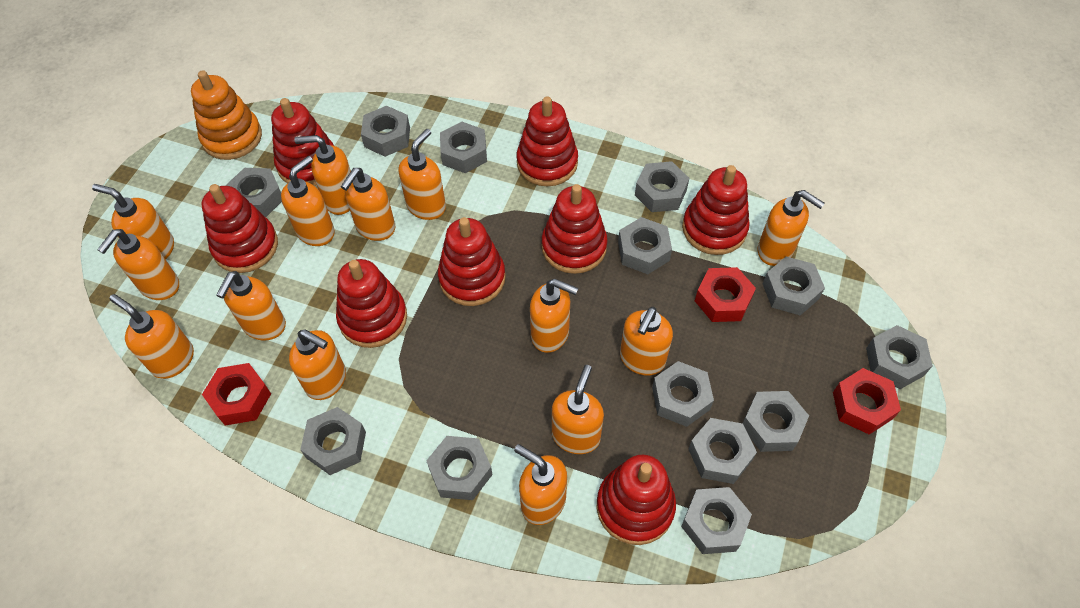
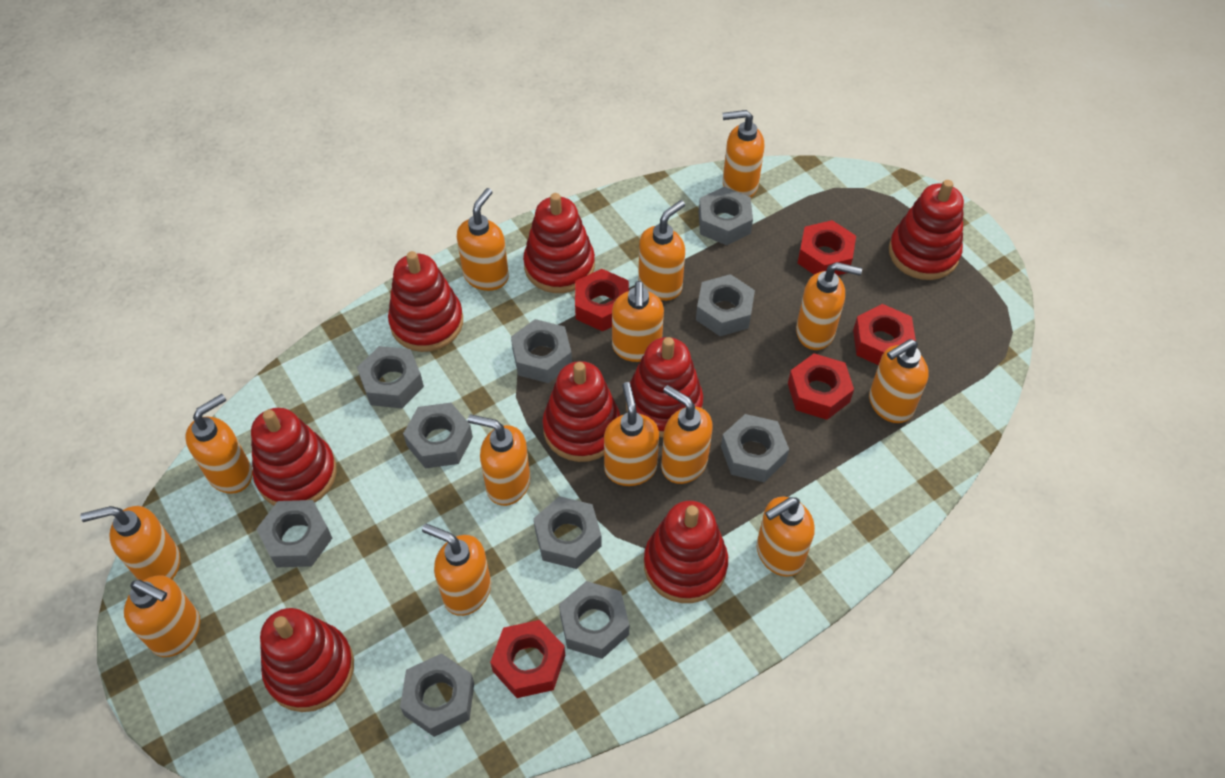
grey nut: 13 -> 10
orange stacking toy: 1 -> 0
red nut: 3 -> 5

